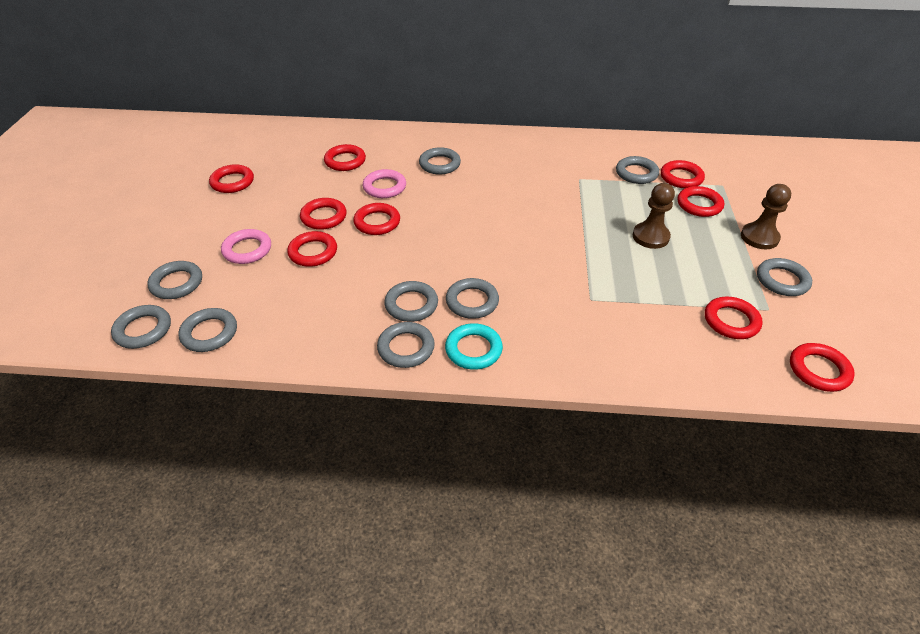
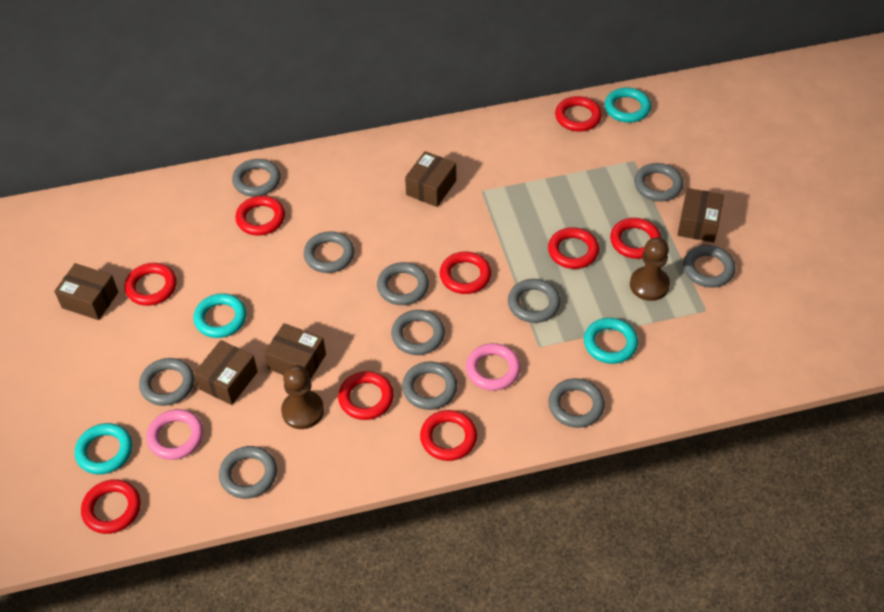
brown box: 0 -> 5
grey ring: 9 -> 11
turquoise ring: 1 -> 4

